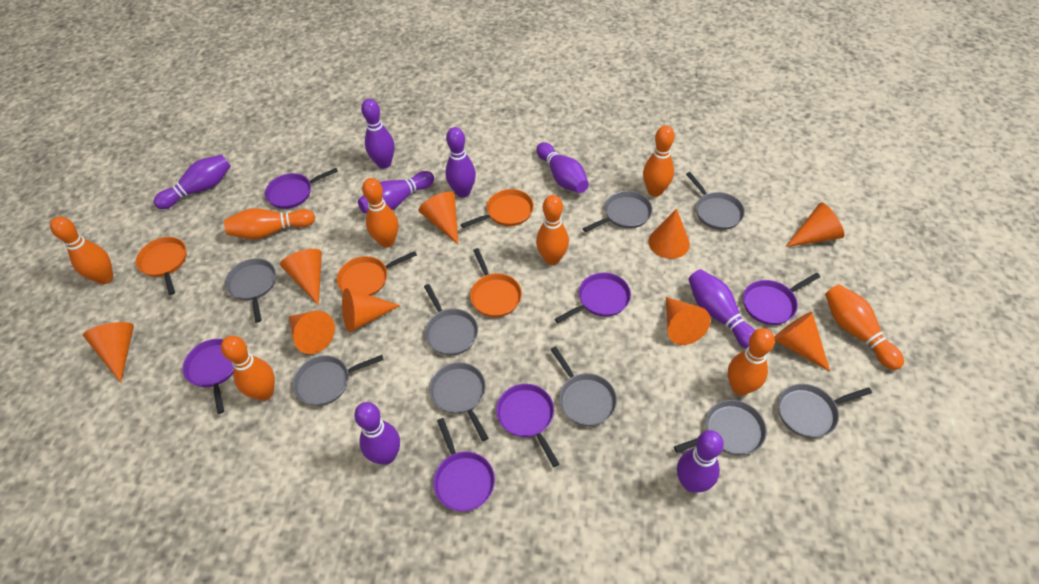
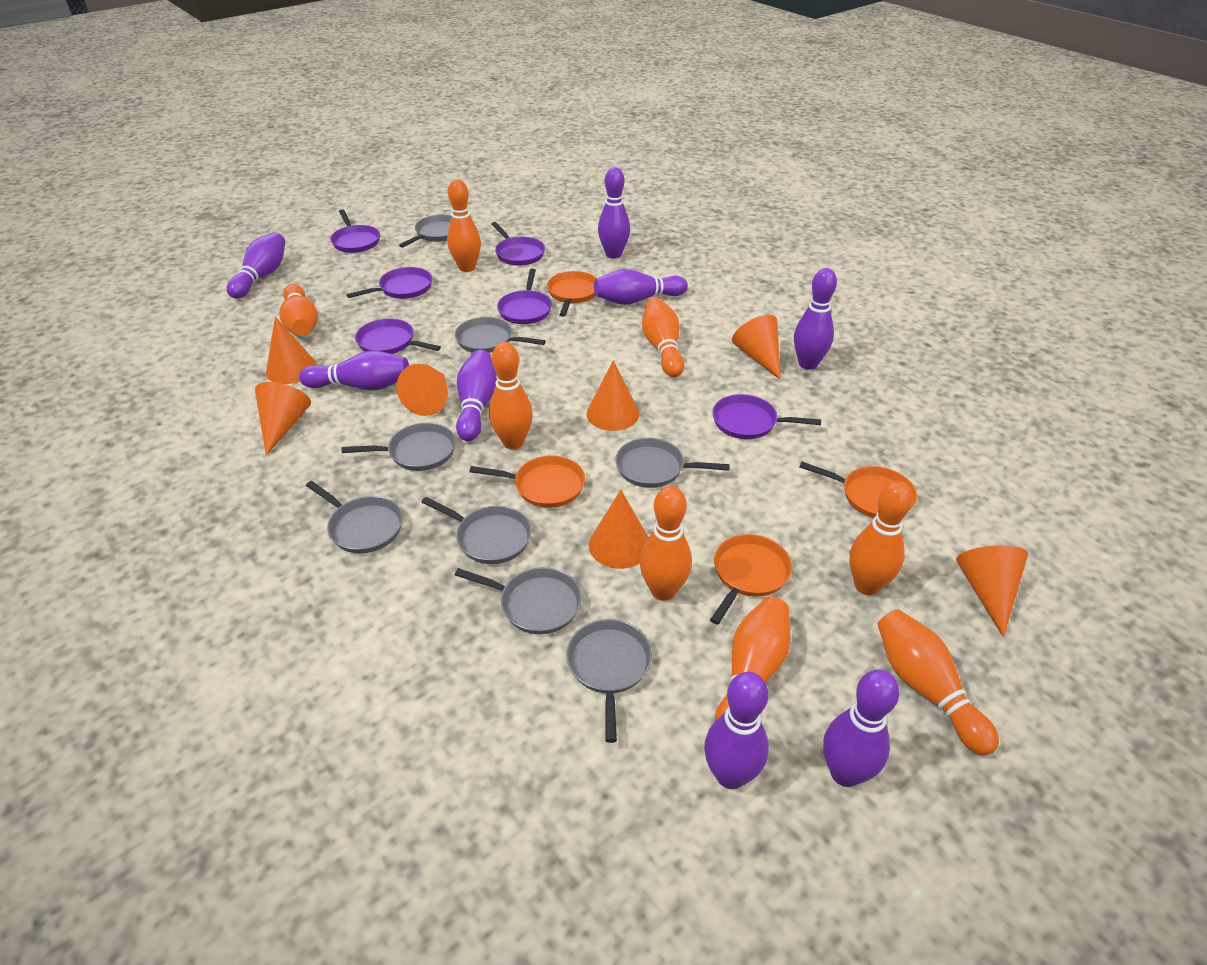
grey pan: 9 -> 8
orange cone: 9 -> 7

